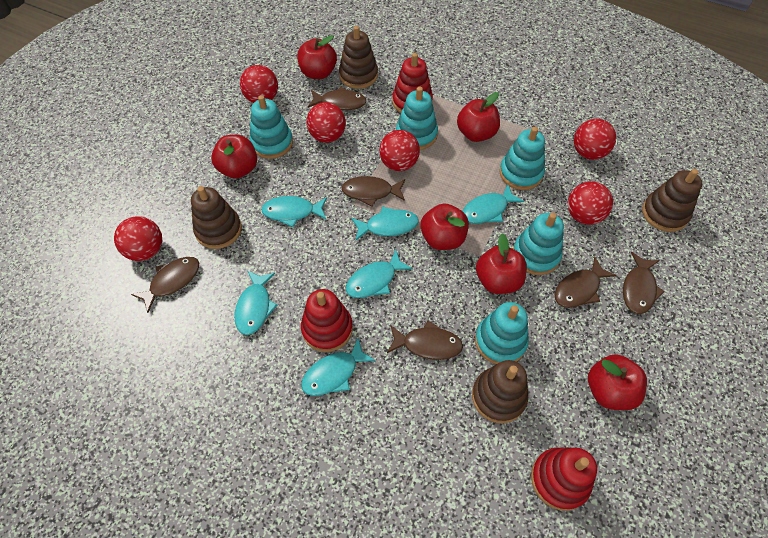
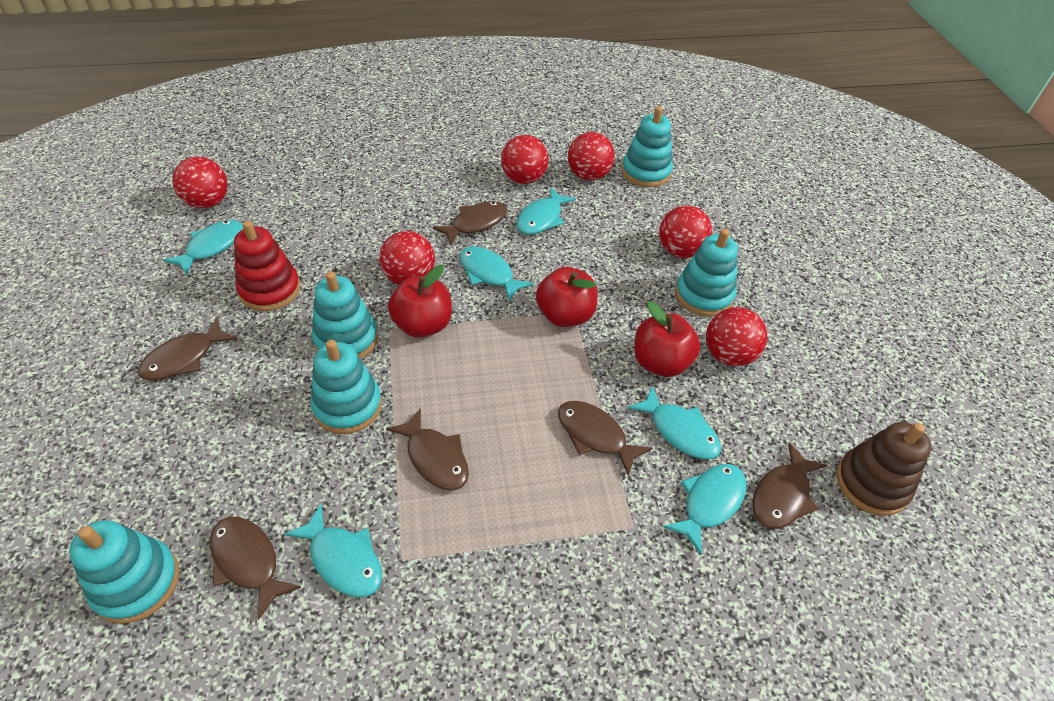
brown stacking toy: 4 -> 1
red apple: 6 -> 3
red stacking toy: 3 -> 1

